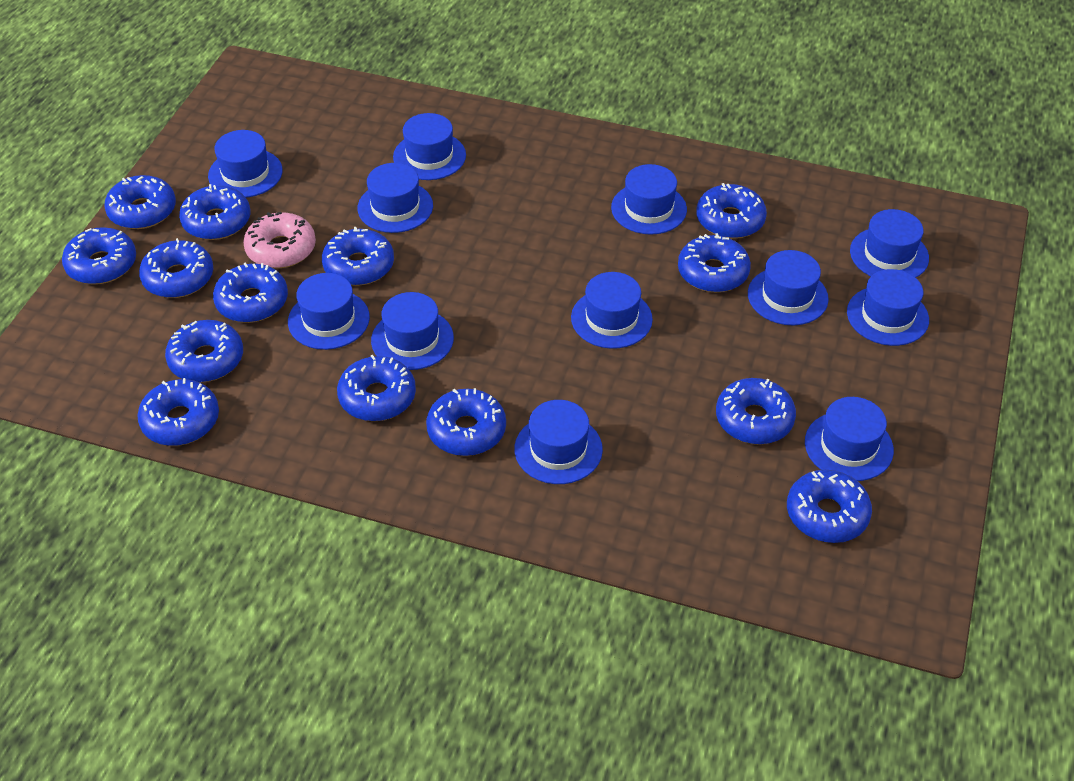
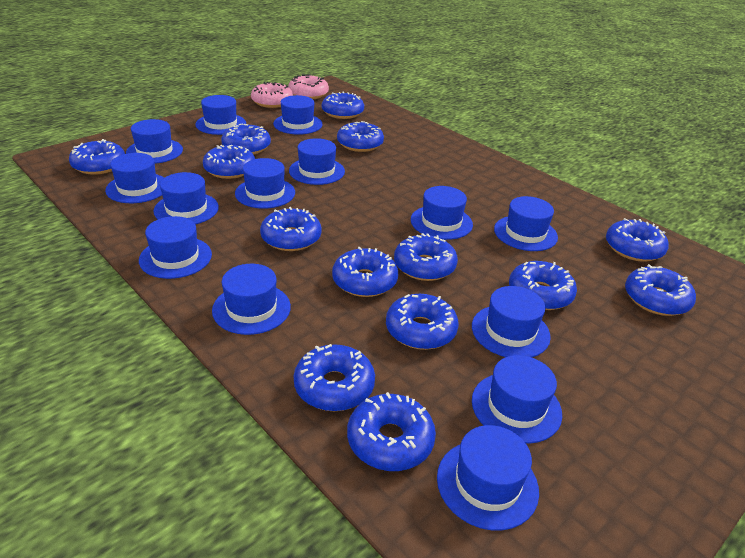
blue hat: 12 -> 14
pink donut: 1 -> 2

